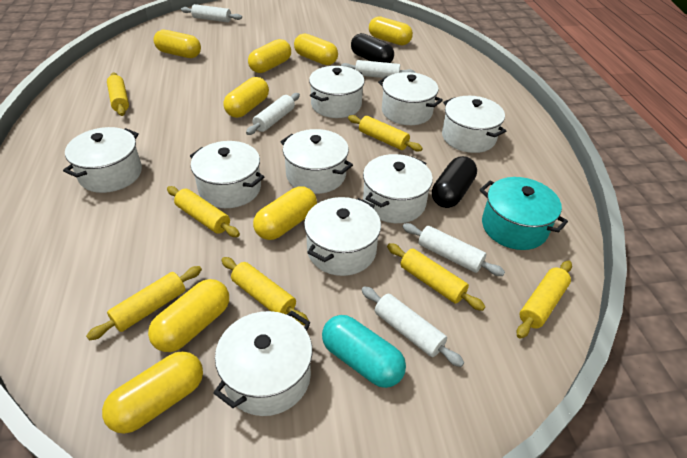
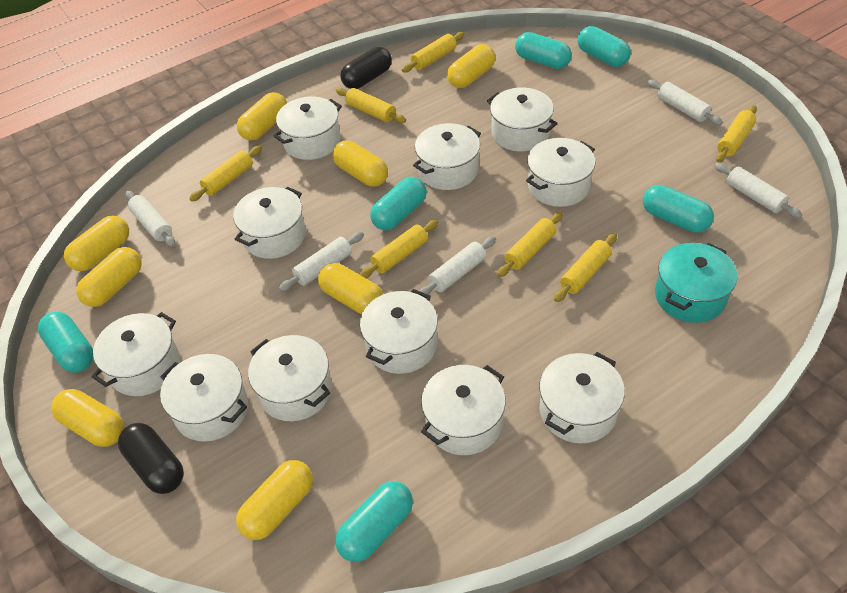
turquoise capsule: 1 -> 6
white pot: 9 -> 11

